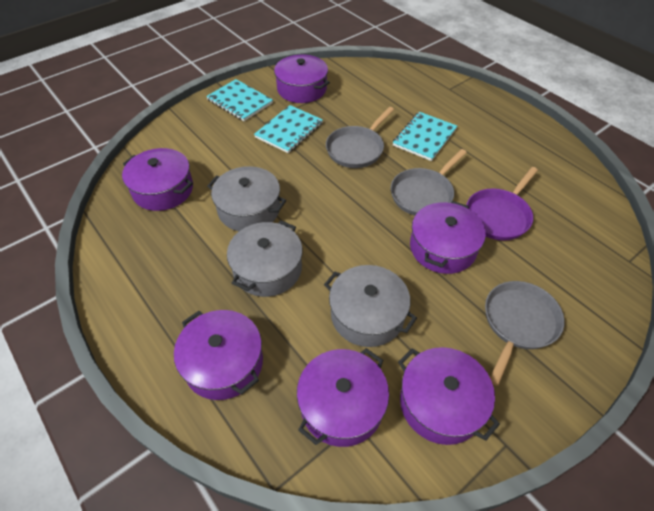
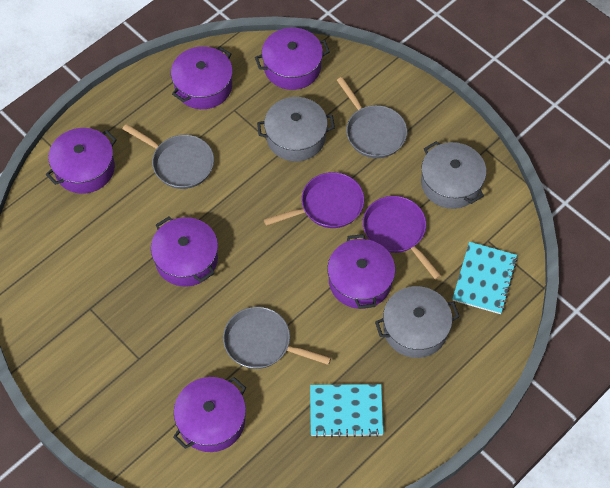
purple pan: 1 -> 2
turquoise notebook: 3 -> 2

